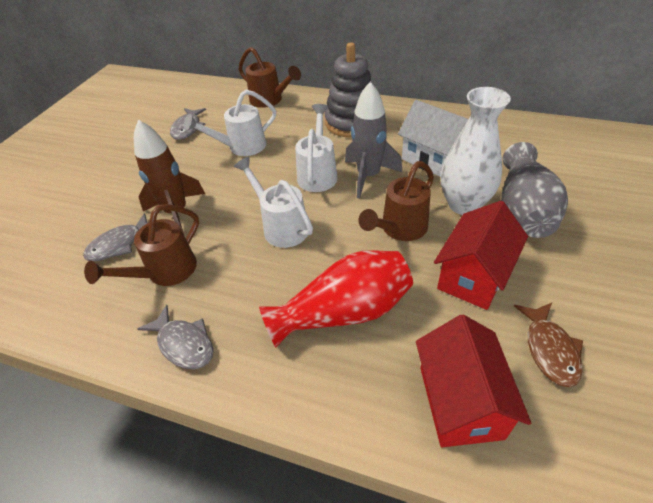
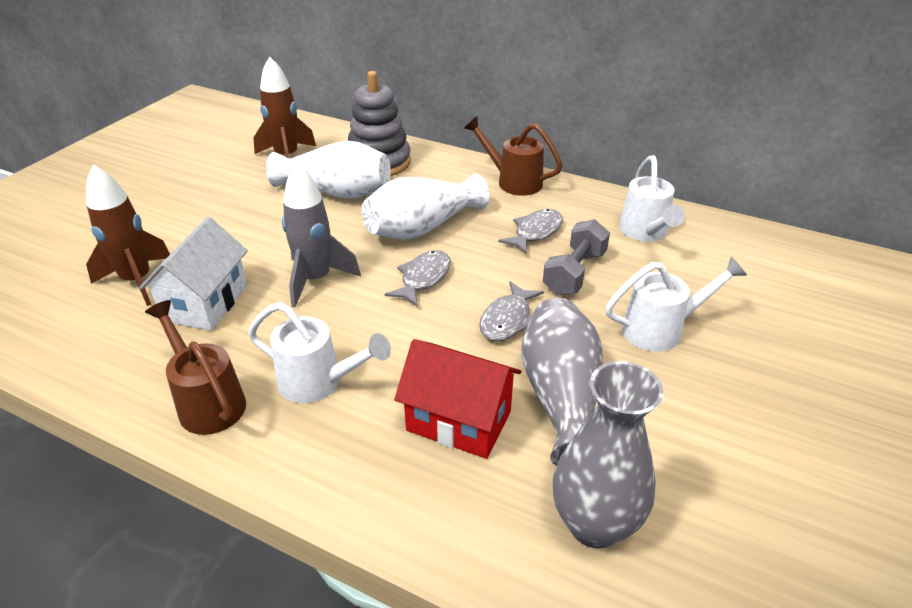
brown fish: 1 -> 0
brown rocket: 1 -> 2
brown watering can: 3 -> 2
grey dumbbell: 0 -> 1
grey vase: 1 -> 2
red house: 2 -> 1
red vase: 1 -> 0
white vase: 1 -> 2

